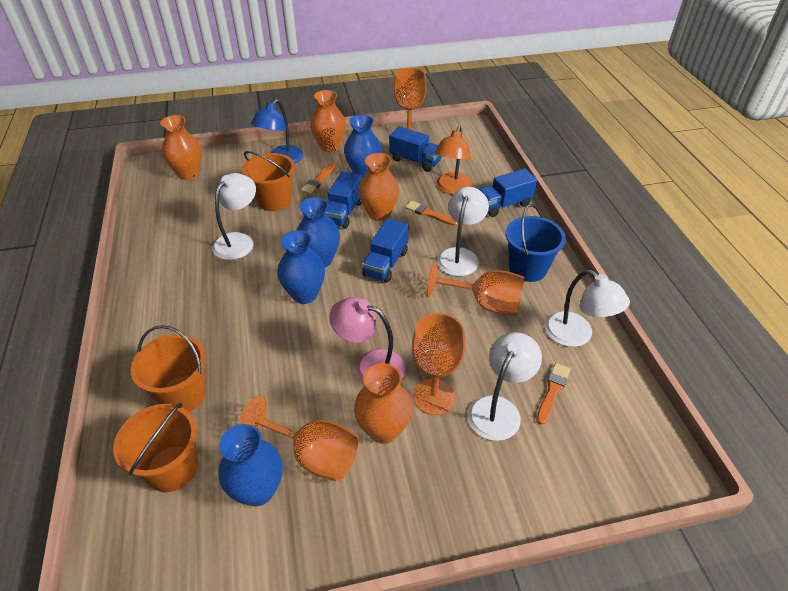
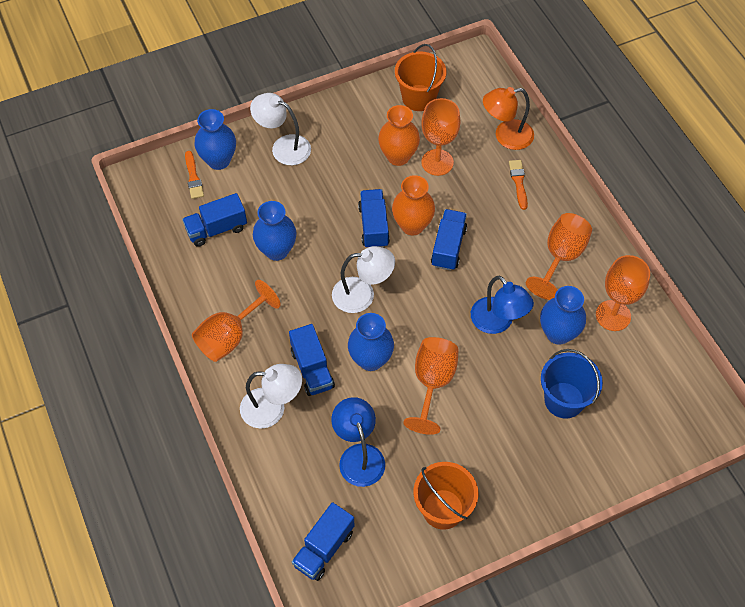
blue lamp: 1 -> 2
blue truck: 4 -> 5
orange brush: 3 -> 2
orange bucket: 3 -> 2
orange goblet: 4 -> 5
orange vase: 4 -> 2
pink lamp: 1 -> 0
white lamp: 4 -> 3

